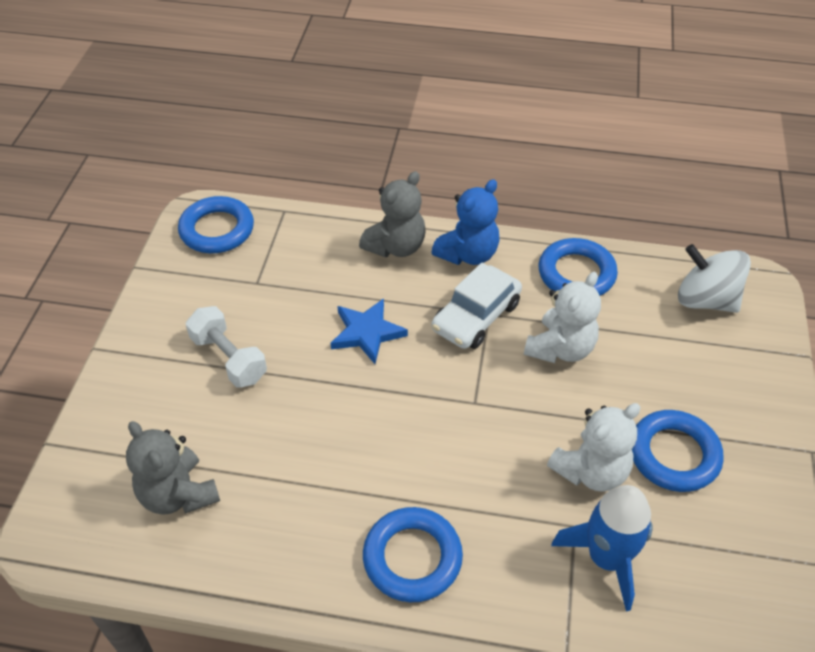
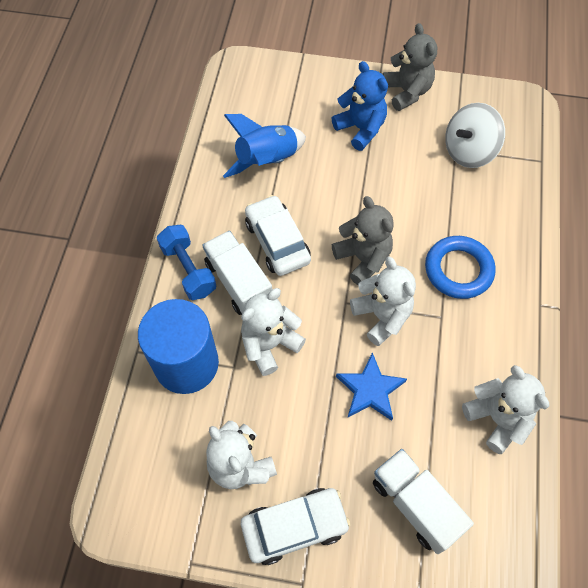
blue cylinder: 0 -> 1
blue dumbbell: 0 -> 1
blue ring: 4 -> 1
white car: 1 -> 2
white dumbbell: 1 -> 0
white teddy bear: 2 -> 4
white truck: 0 -> 2

